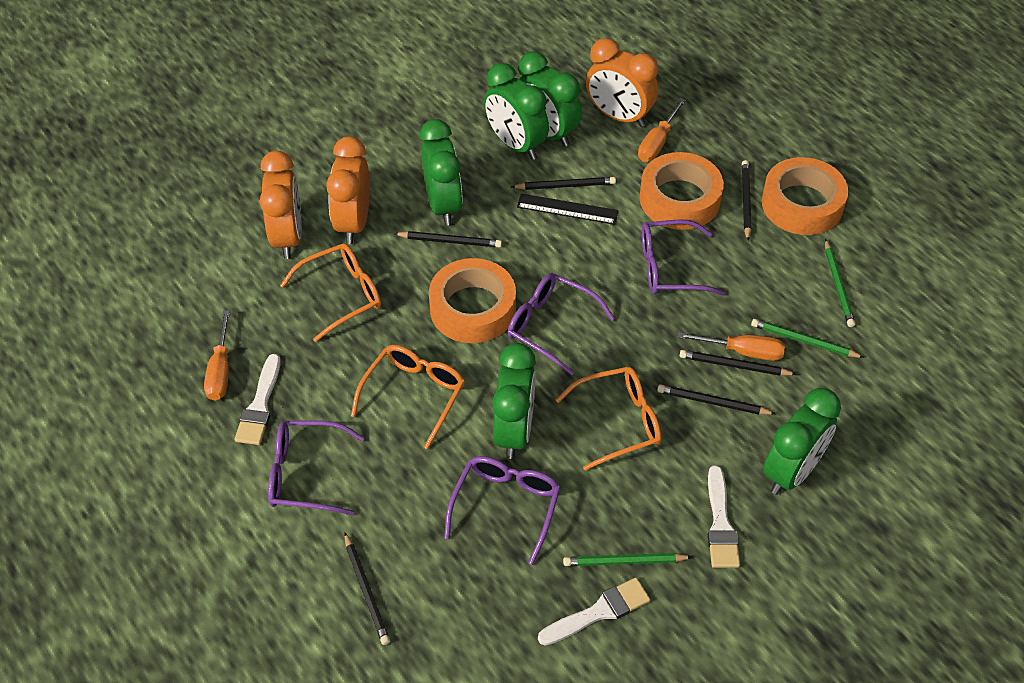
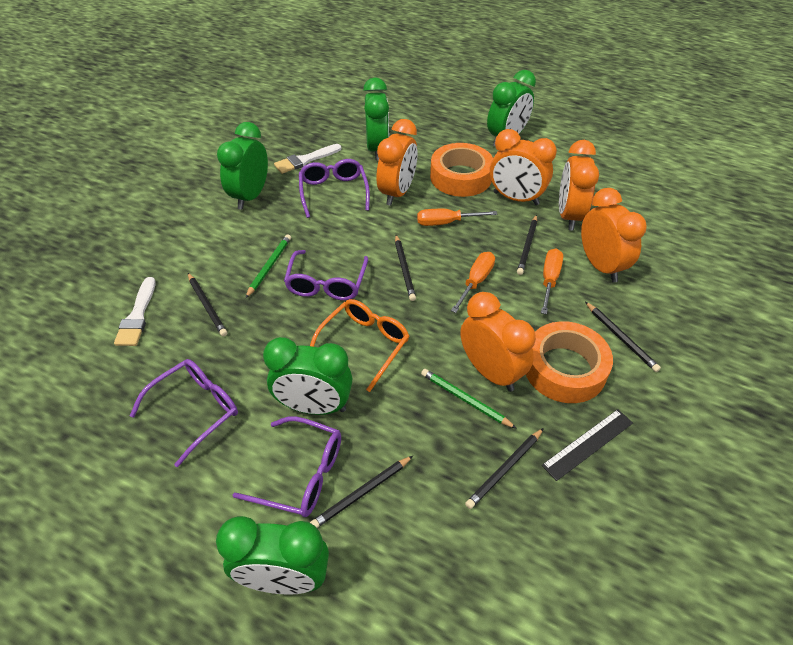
green pencil: 3 -> 2
orange clock: 3 -> 5
orange glasses: 3 -> 1
orange tape: 3 -> 2
white brush: 3 -> 2

